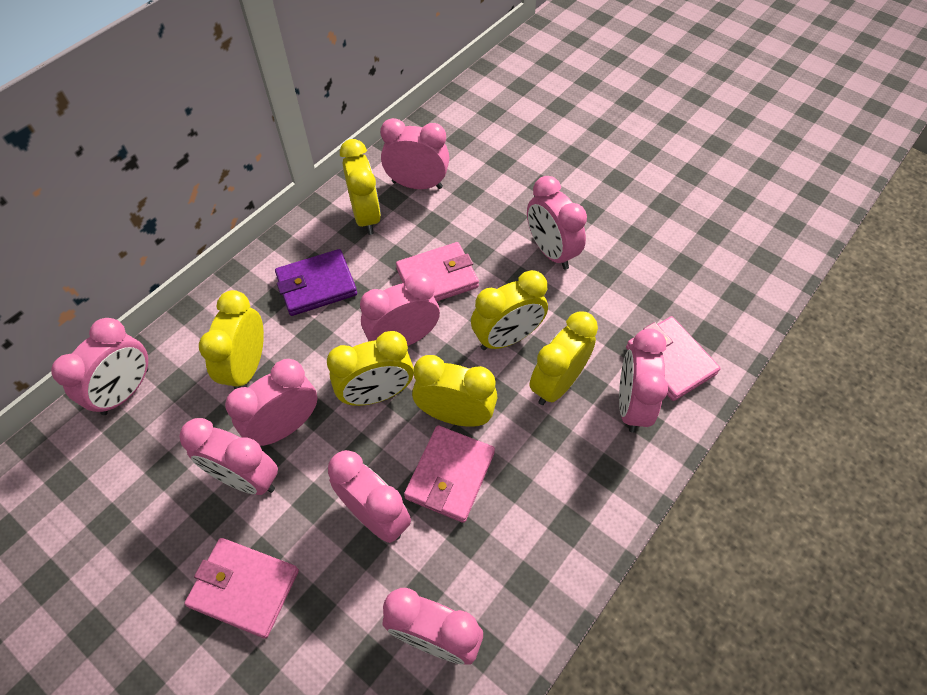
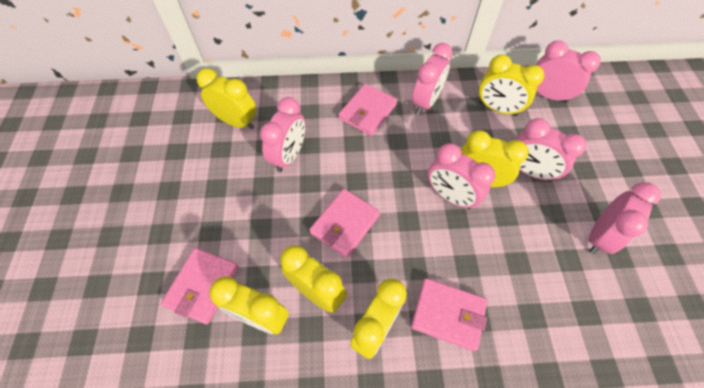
pink clock: 9 -> 6
purple wallet: 1 -> 0

